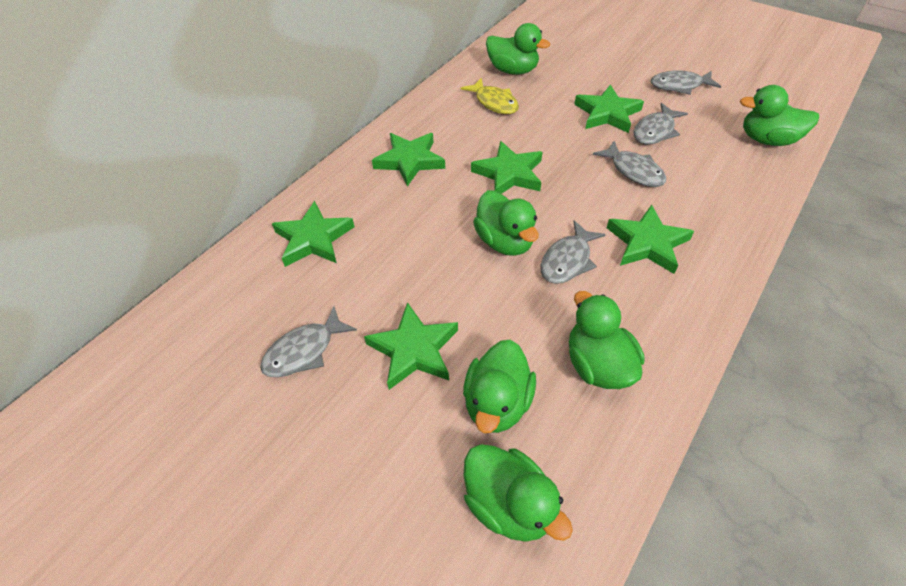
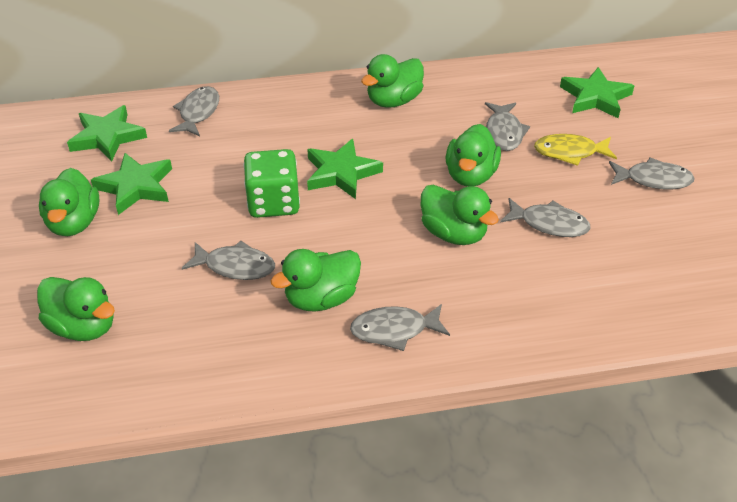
green dice: 0 -> 1
green star: 6 -> 4
grey fish: 5 -> 6

